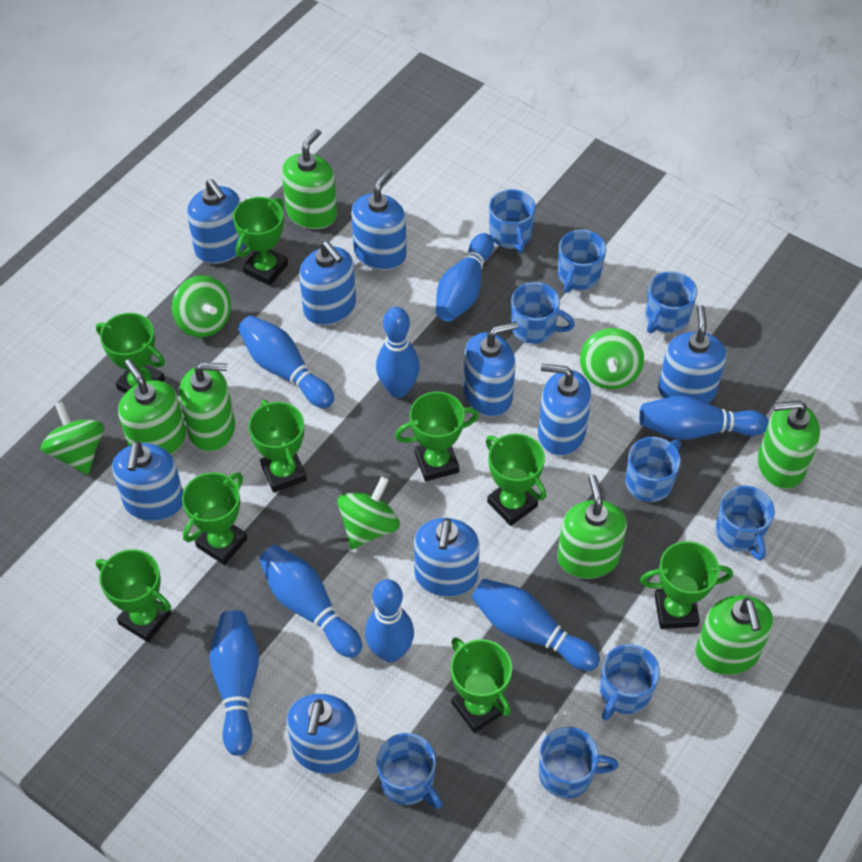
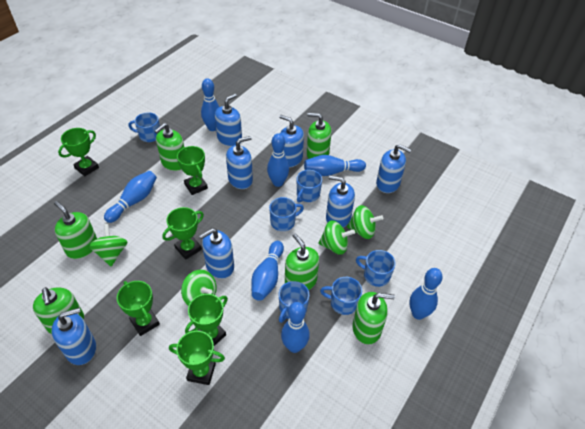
blue bowling pin: 8 -> 7
blue mug: 9 -> 6
blue soap dispenser: 9 -> 7
green trophy: 9 -> 6

